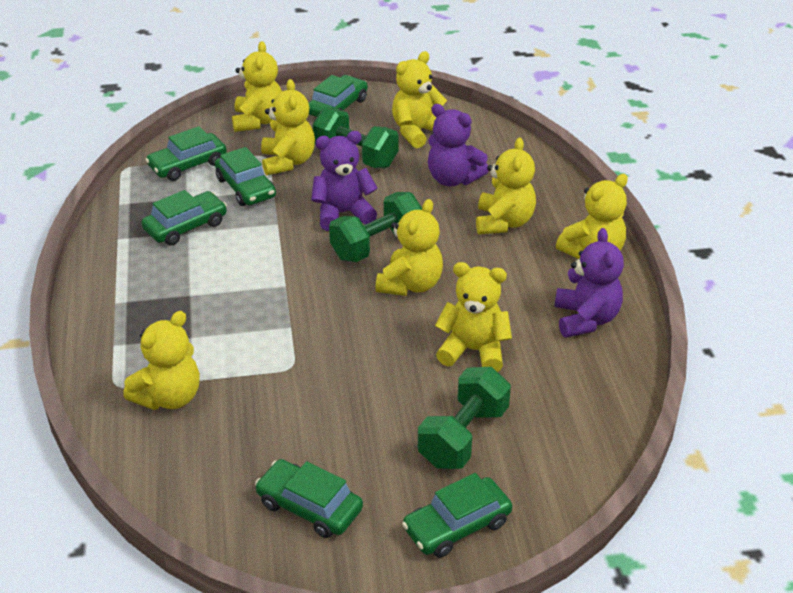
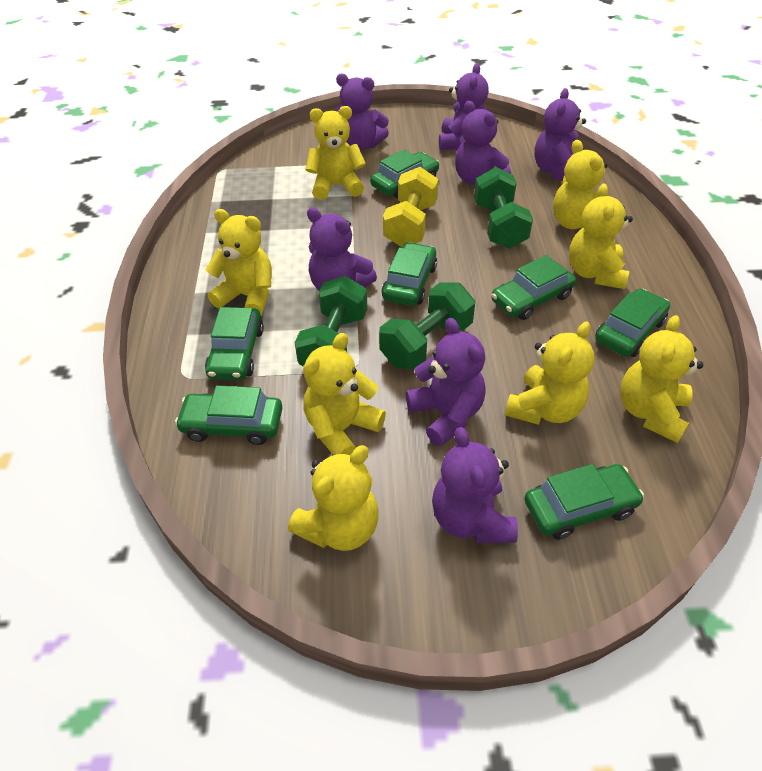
green car: 6 -> 7
purple teddy bear: 3 -> 7
yellow dumbbell: 0 -> 1

